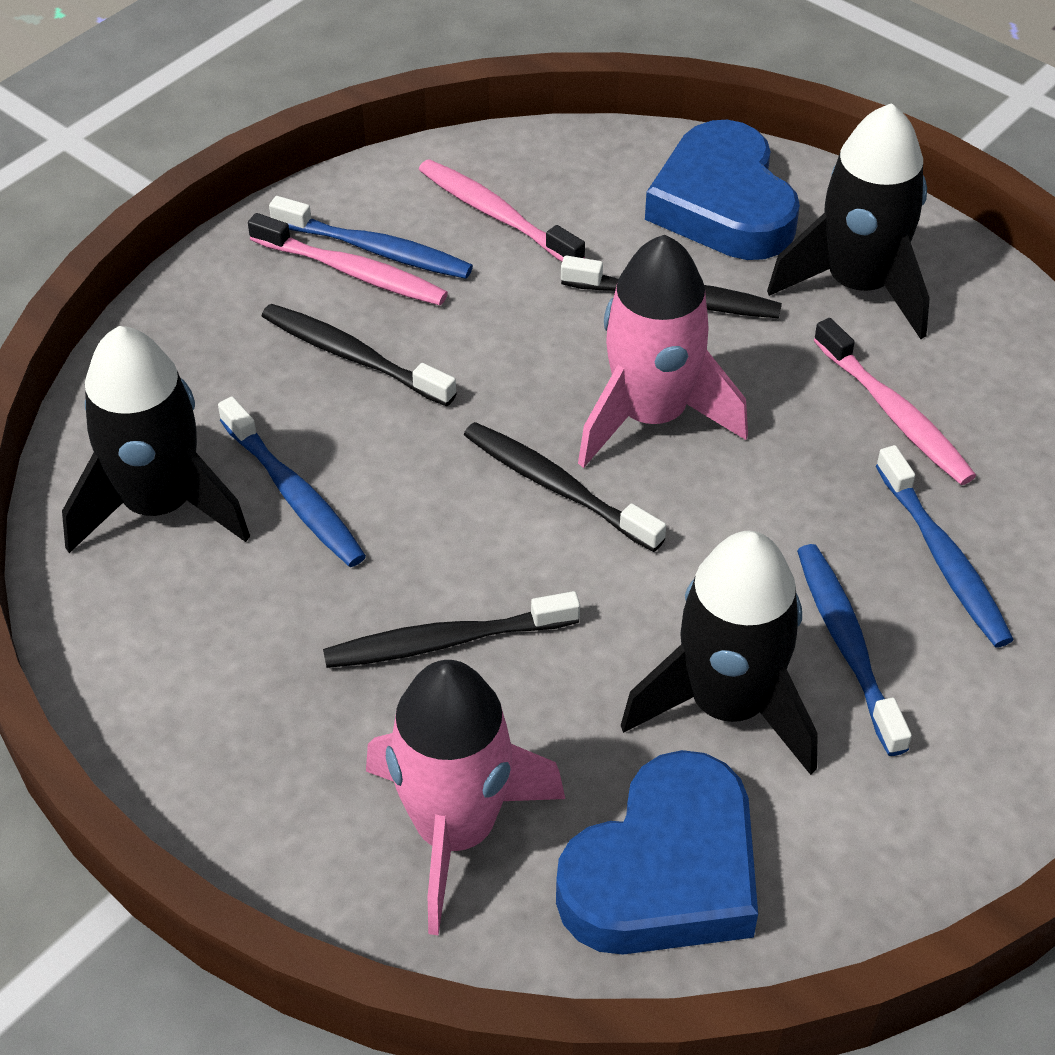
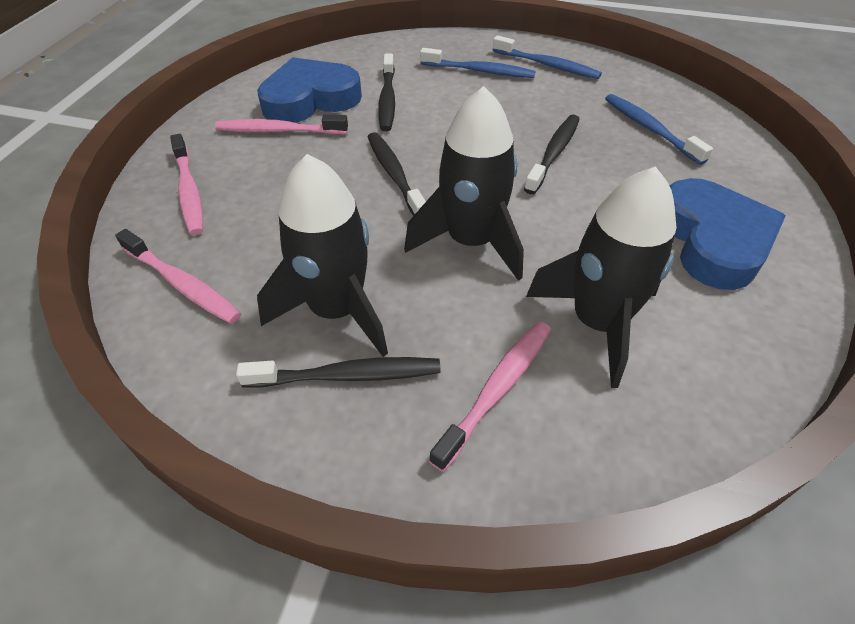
blue toothbrush: 4 -> 3
pink rocket: 2 -> 0
pink toothbrush: 3 -> 4

